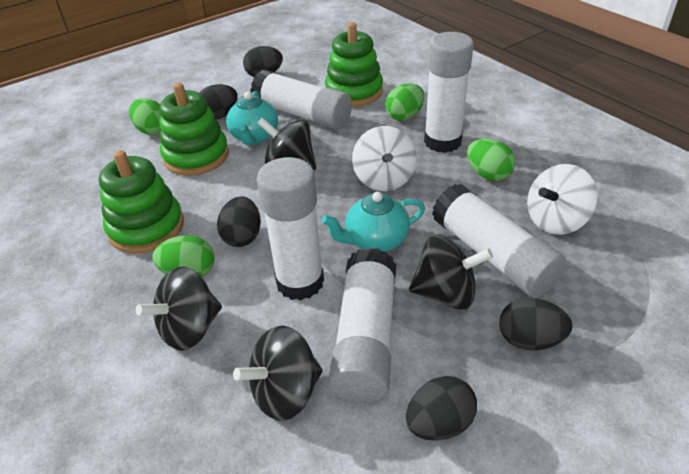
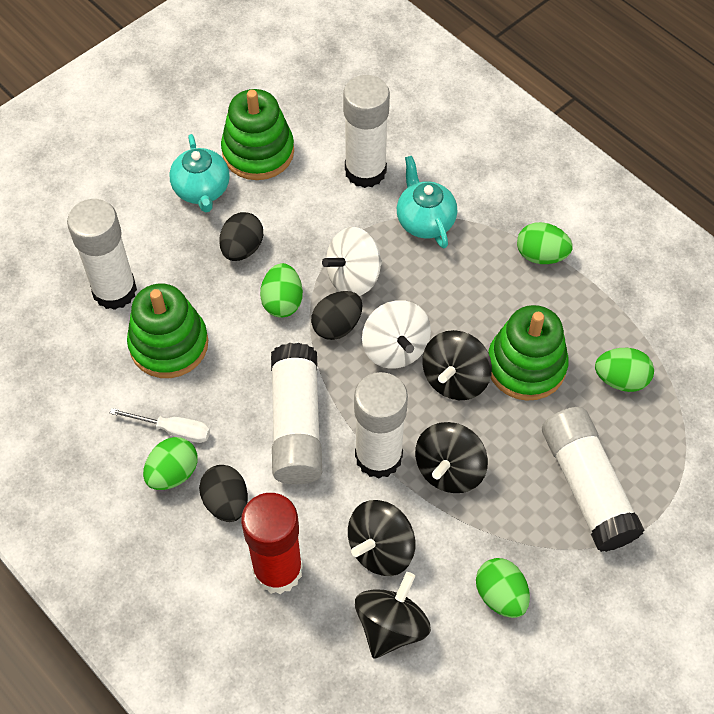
black egg: 5 -> 3
green egg: 4 -> 5
red glue stick: 0 -> 1
white screwdriver: 0 -> 1

